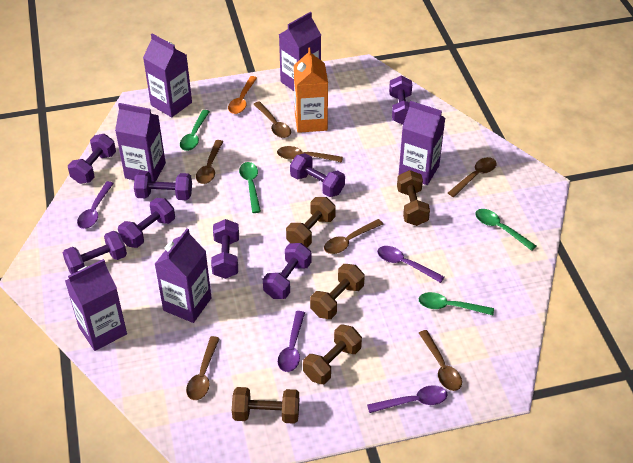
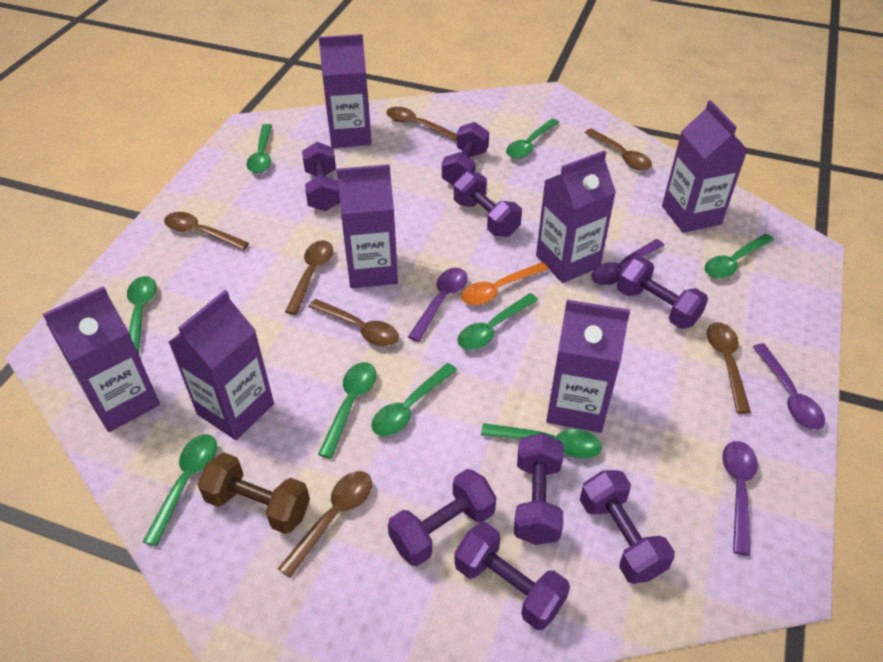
brown dumbbell: 5 -> 1
green spoon: 4 -> 9
orange carton: 1 -> 0
purple carton: 6 -> 7

